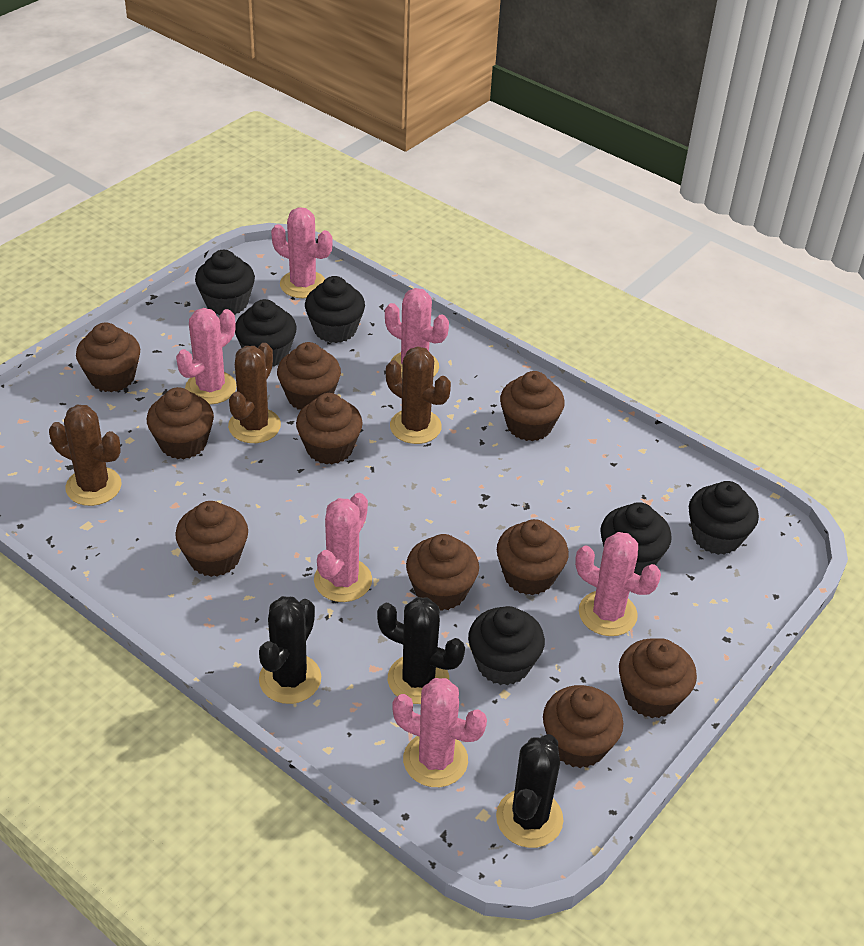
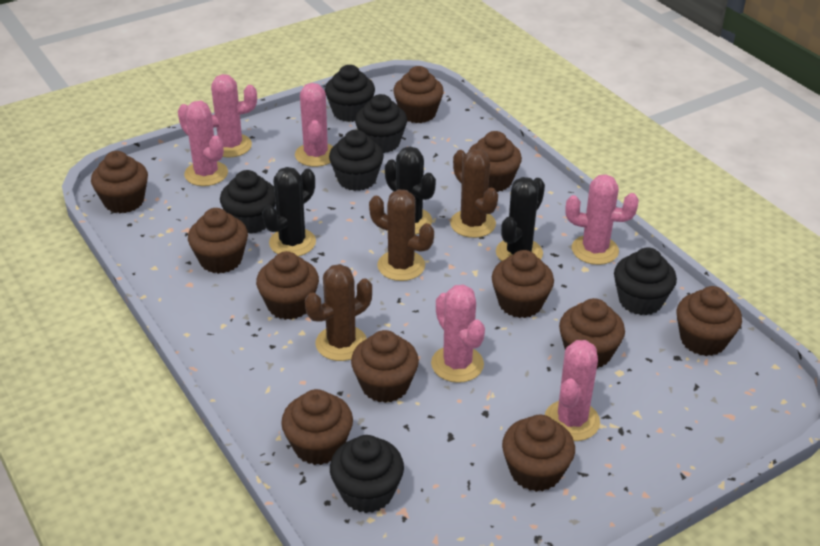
brown cupcake: 10 -> 11

